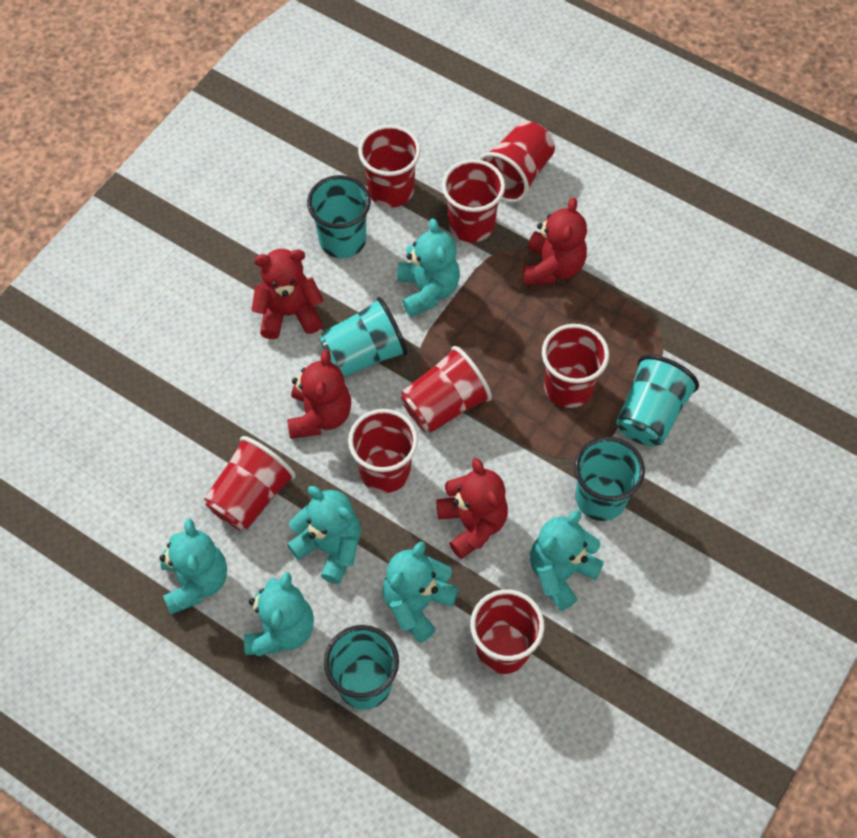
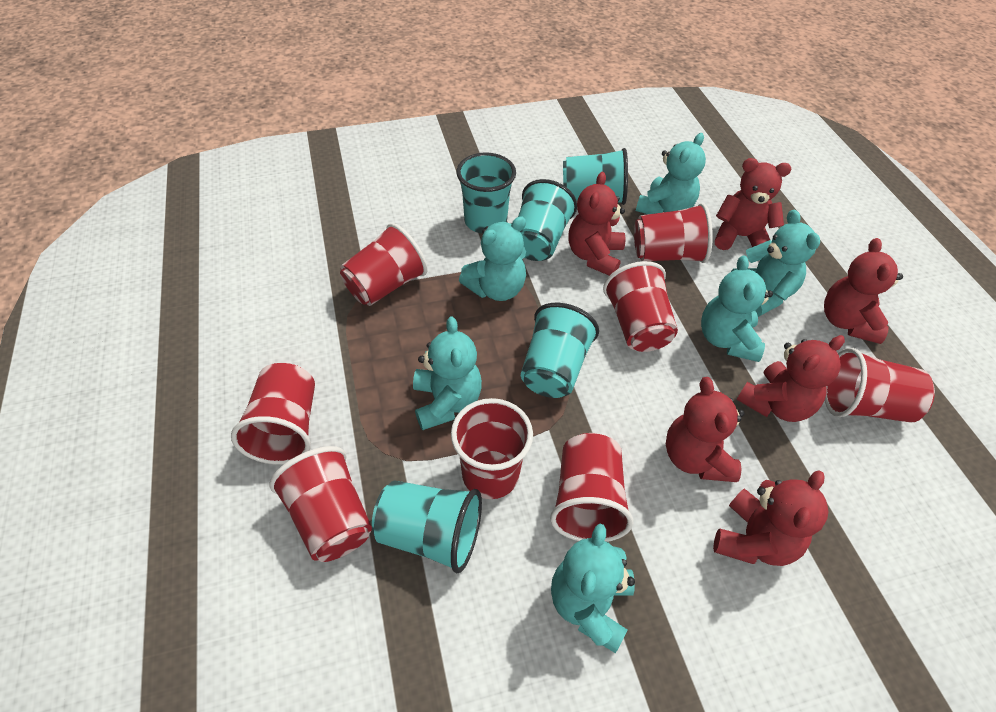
red teddy bear: 4 -> 6

